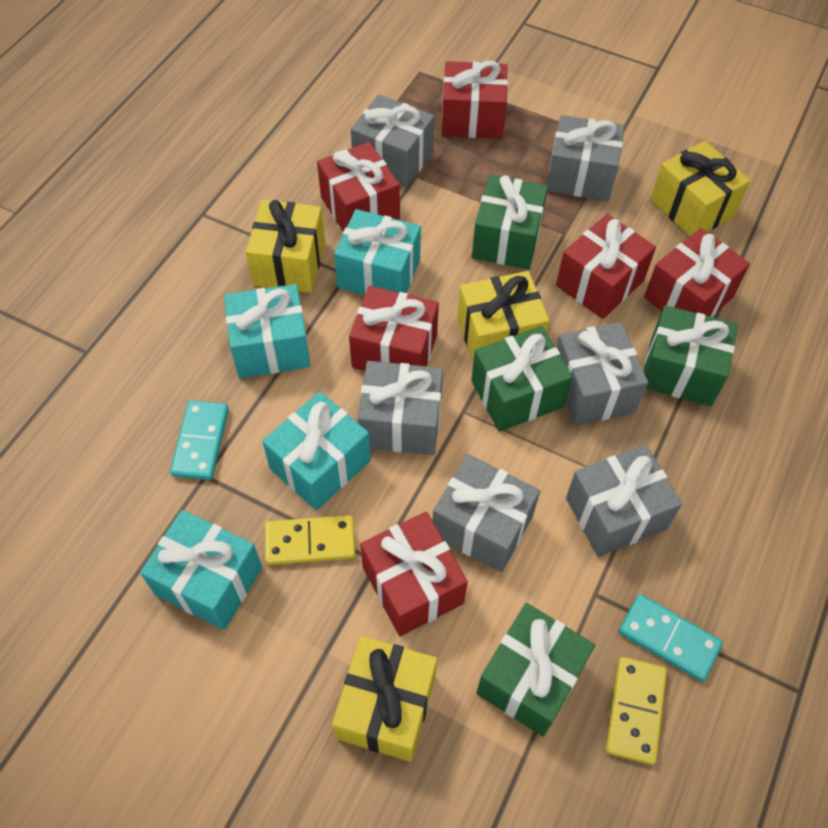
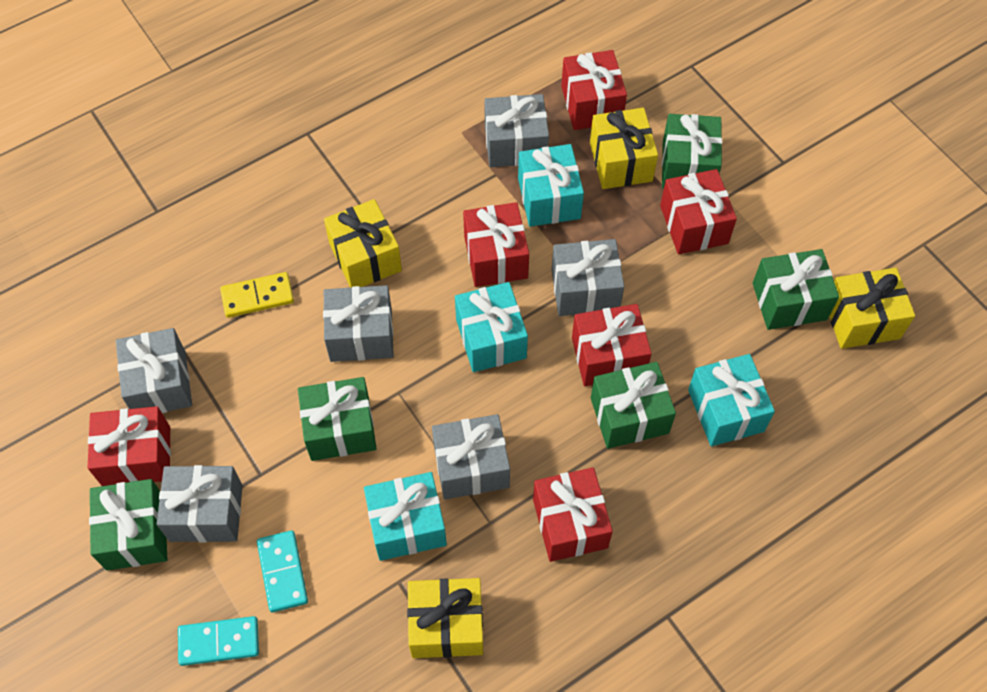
green gift: 4 -> 5
yellow domino: 2 -> 1

